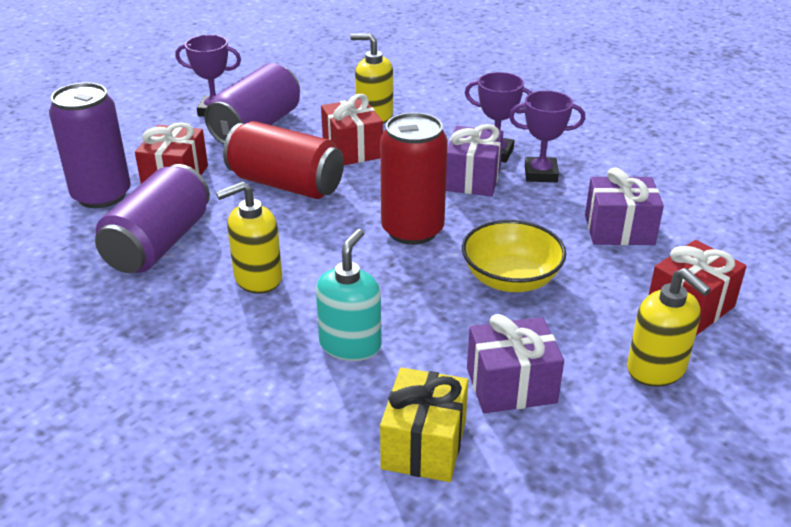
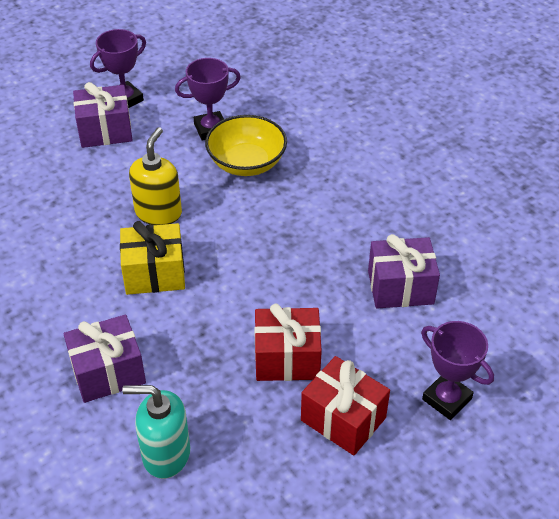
purple can: 3 -> 0
red can: 2 -> 0
red gift: 3 -> 2
yellow soap dispenser: 3 -> 1

